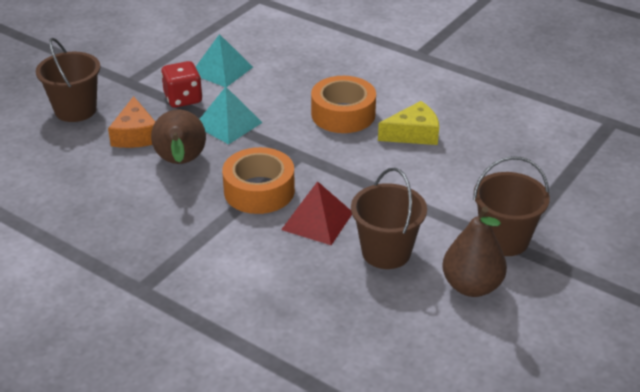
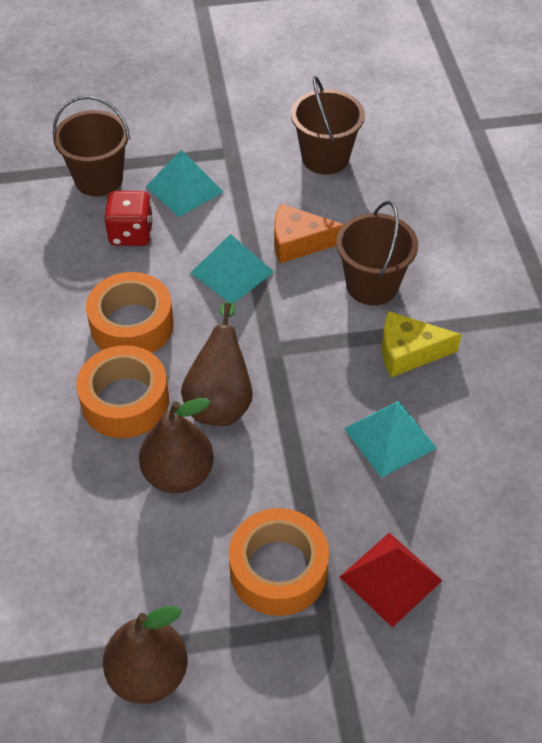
brown pear: 2 -> 3
orange tape: 2 -> 3
turquoise pyramid: 2 -> 3

